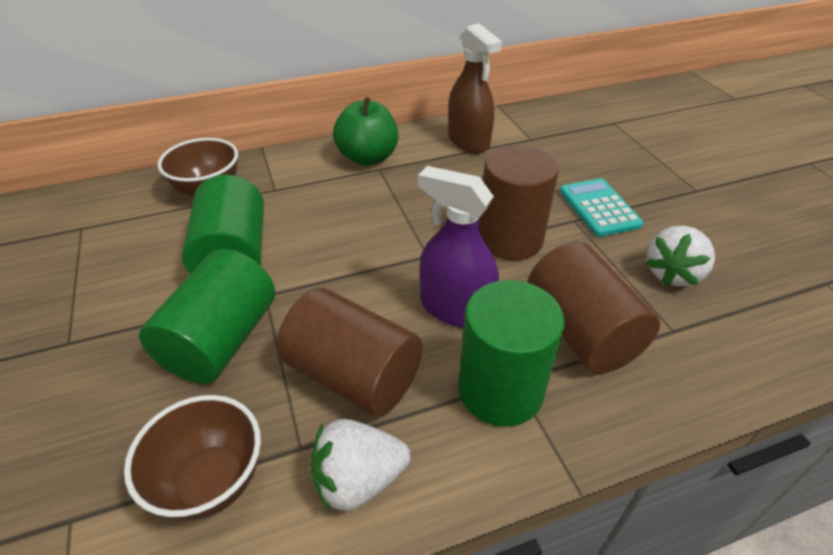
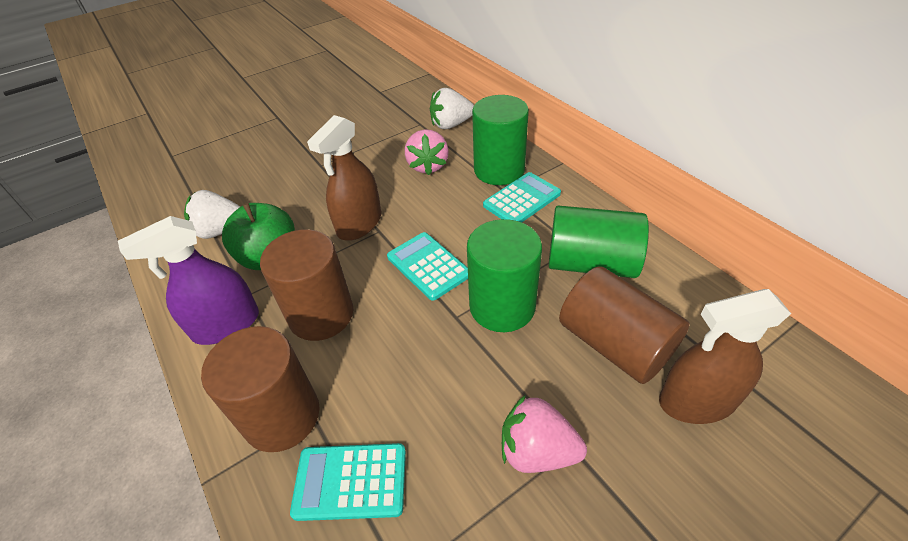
brown bowl: 2 -> 0
brown spray bottle: 1 -> 2
pink strawberry: 0 -> 2
turquoise calculator: 1 -> 3

